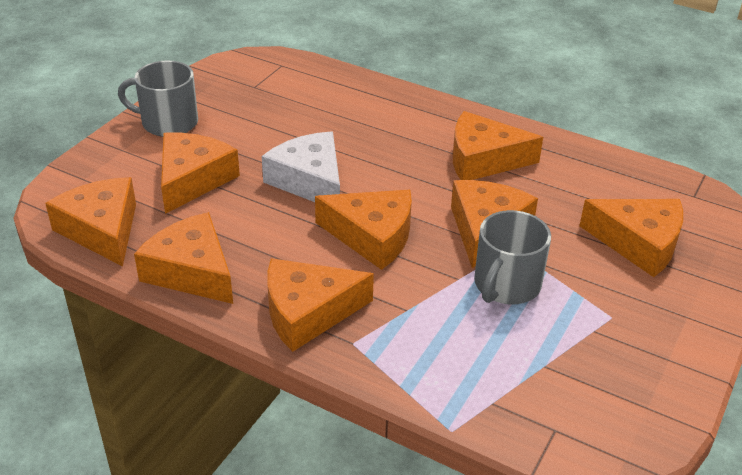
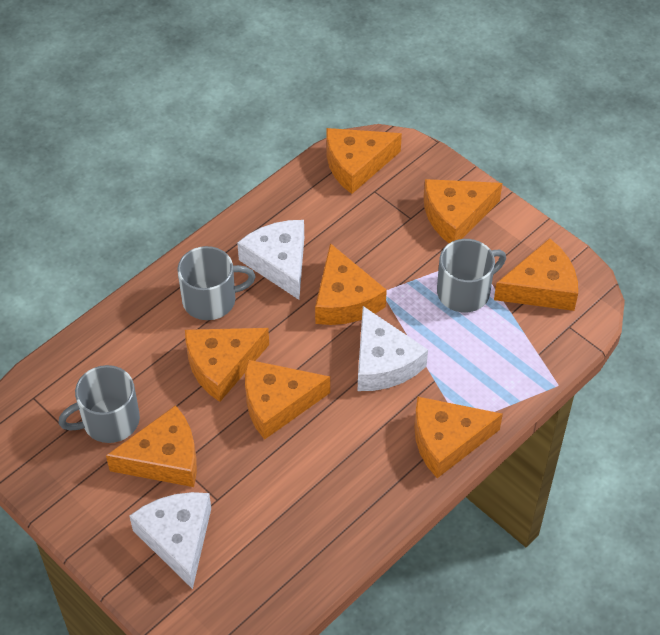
grey mug: 2 -> 3
white cheese: 1 -> 3

